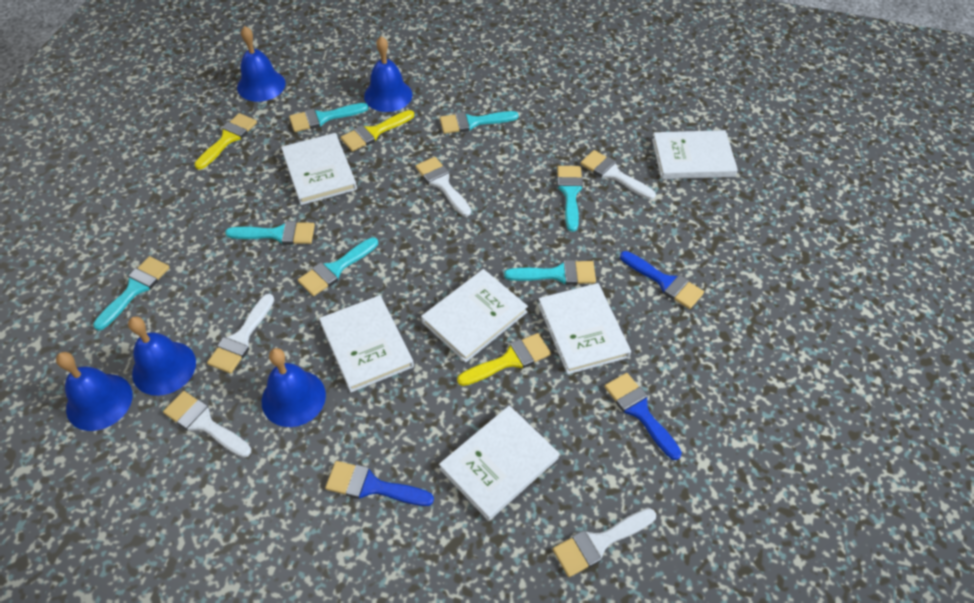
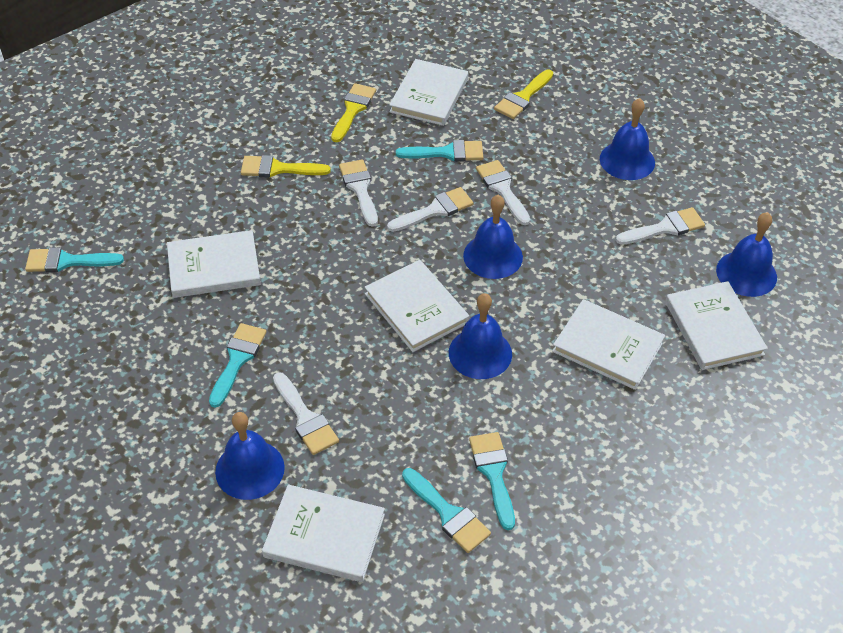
blue brush: 3 -> 0
turquoise brush: 7 -> 5

